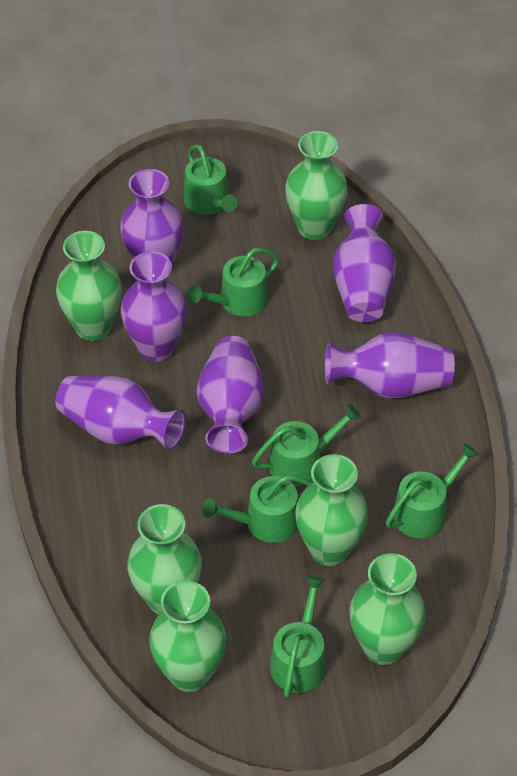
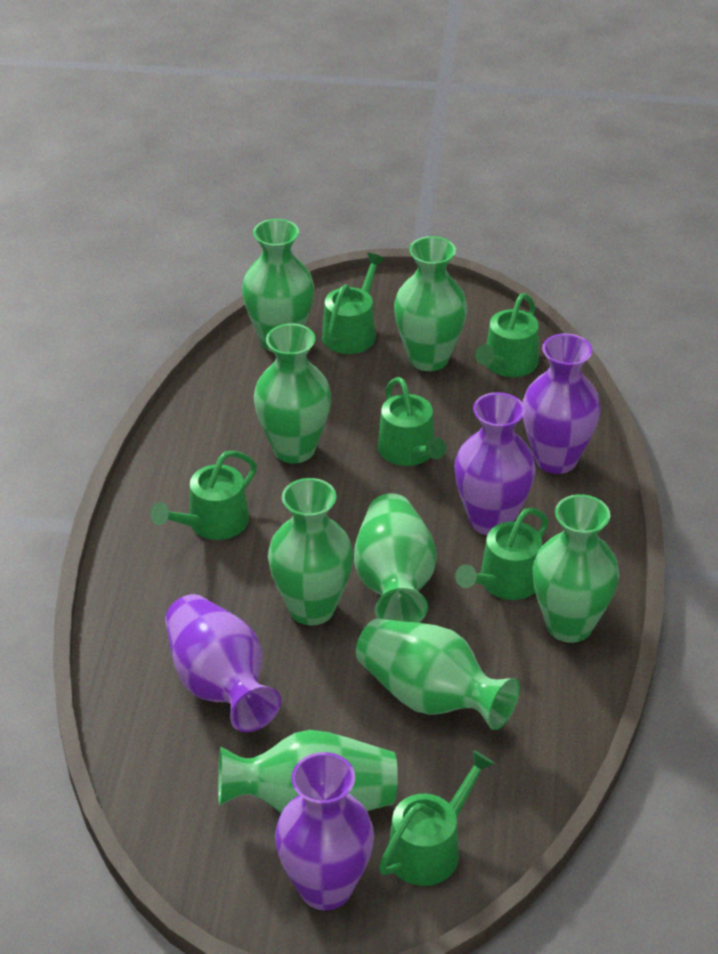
green vase: 6 -> 8
purple vase: 6 -> 4

